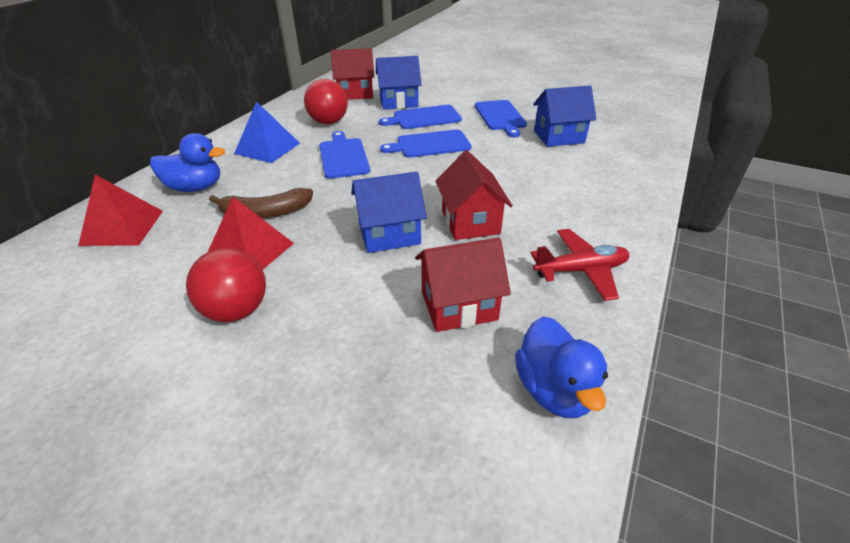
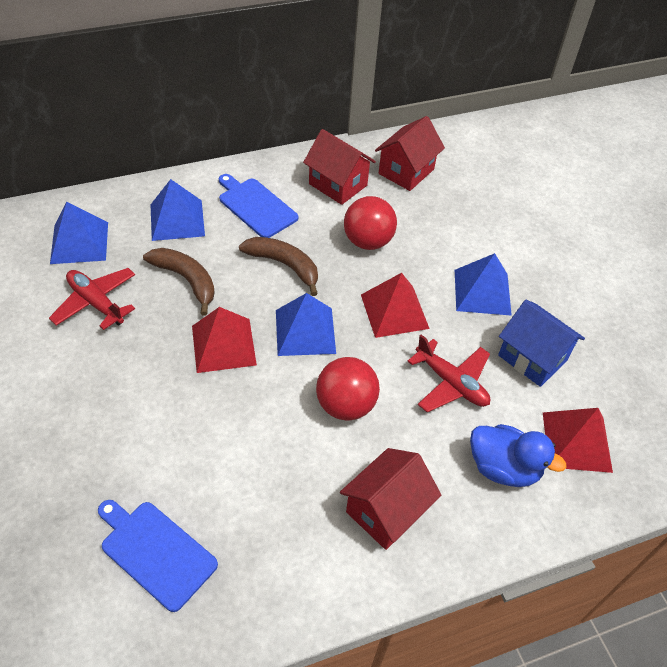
blue cutting board: 4 -> 2
blue duck: 2 -> 1
blue house: 3 -> 1
blue pyramid: 1 -> 4
brown banana: 1 -> 2
red plane: 1 -> 2
red pyramid: 2 -> 3

